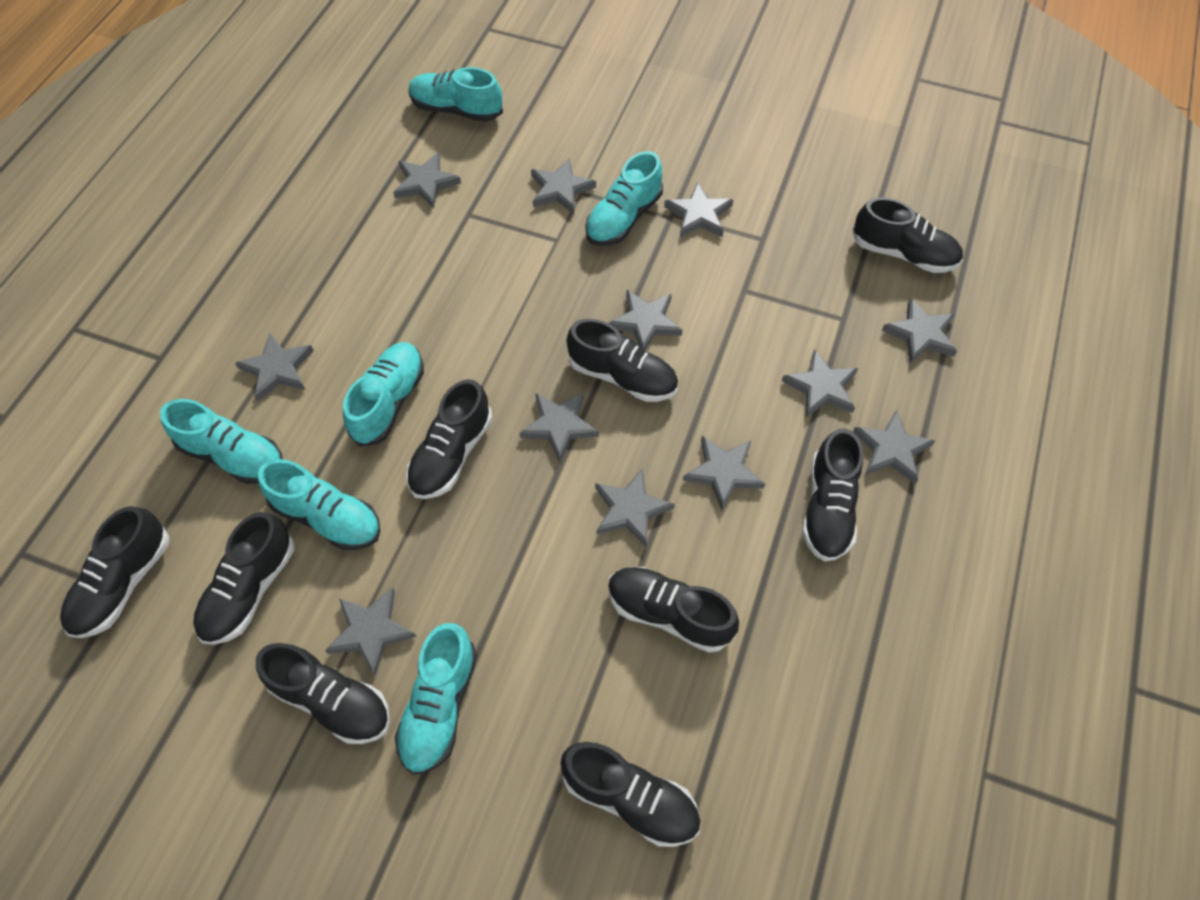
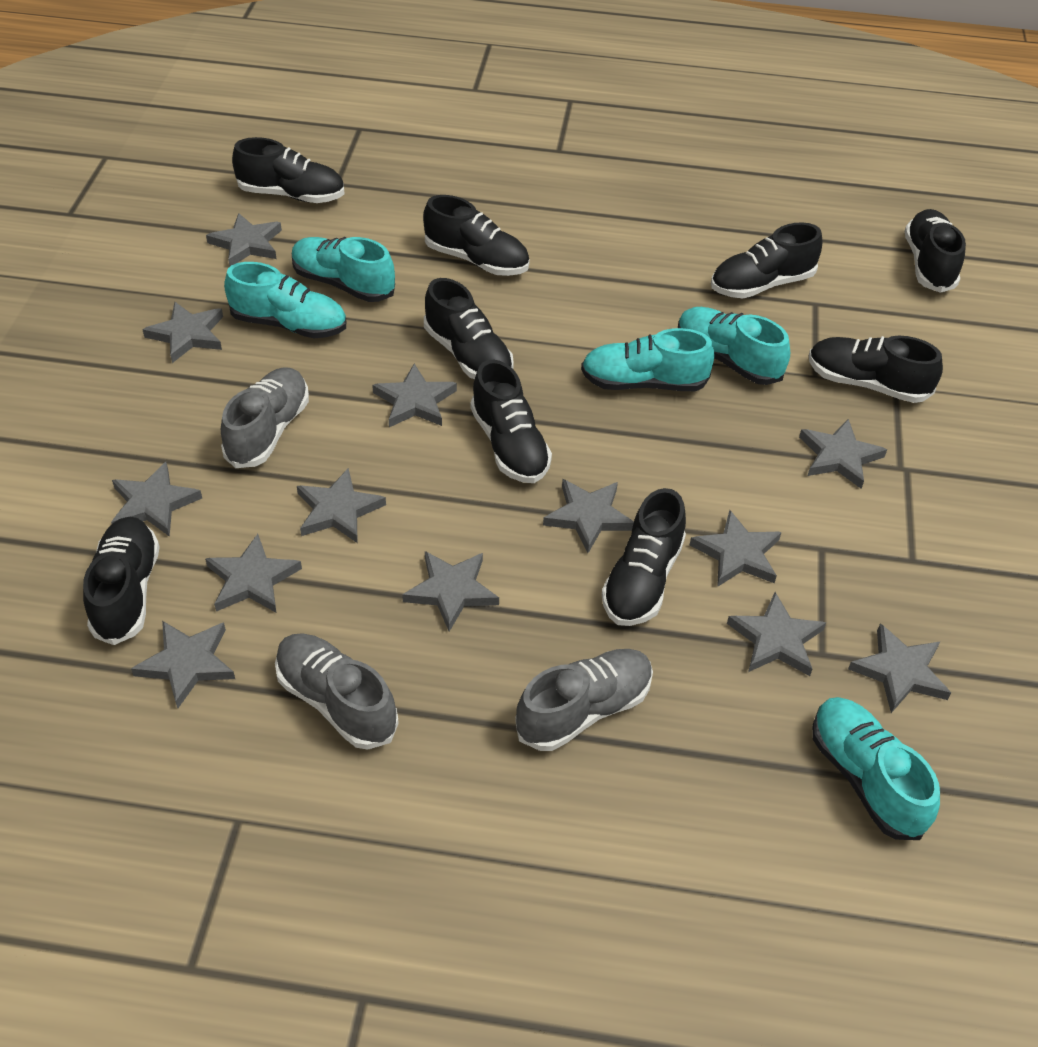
grey shoe: 0 -> 3
grey star: 12 -> 13
turquoise shoe: 6 -> 5

